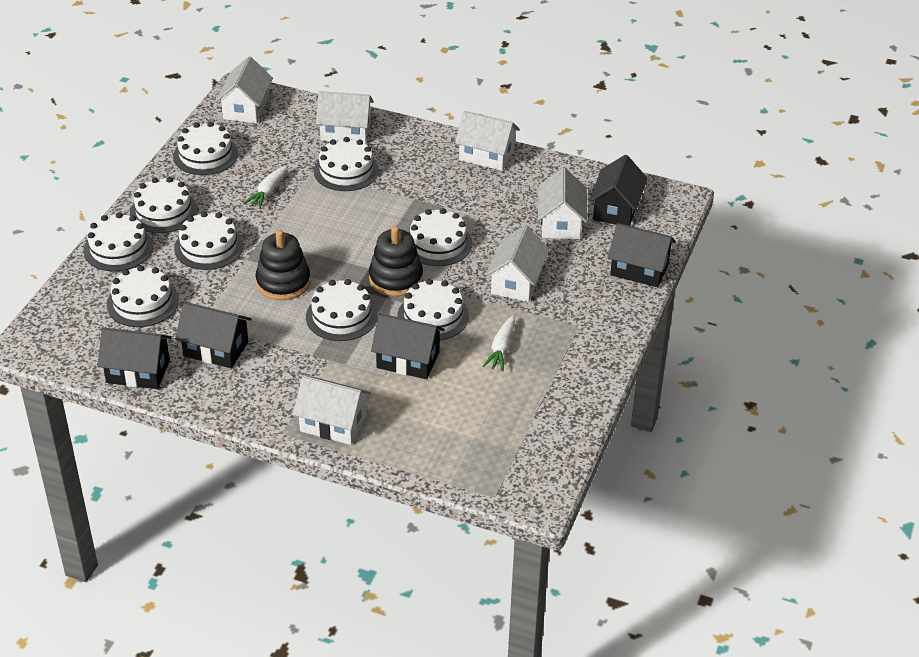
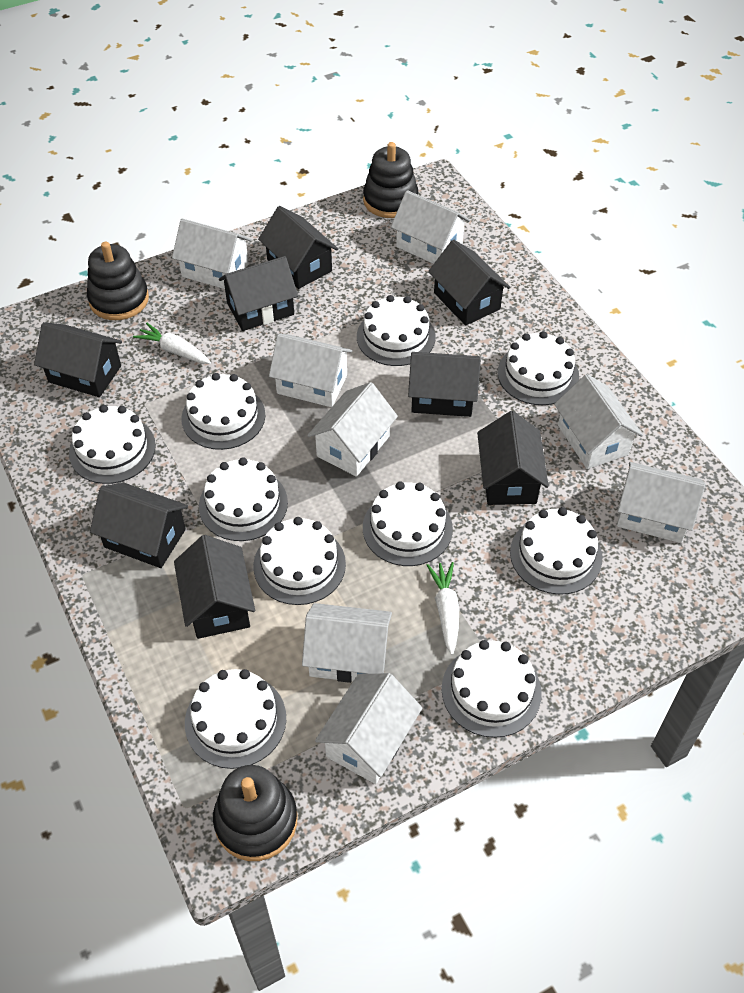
black house: 5 -> 8
black stacking toy: 2 -> 3
white cake: 9 -> 10
white house: 6 -> 8

